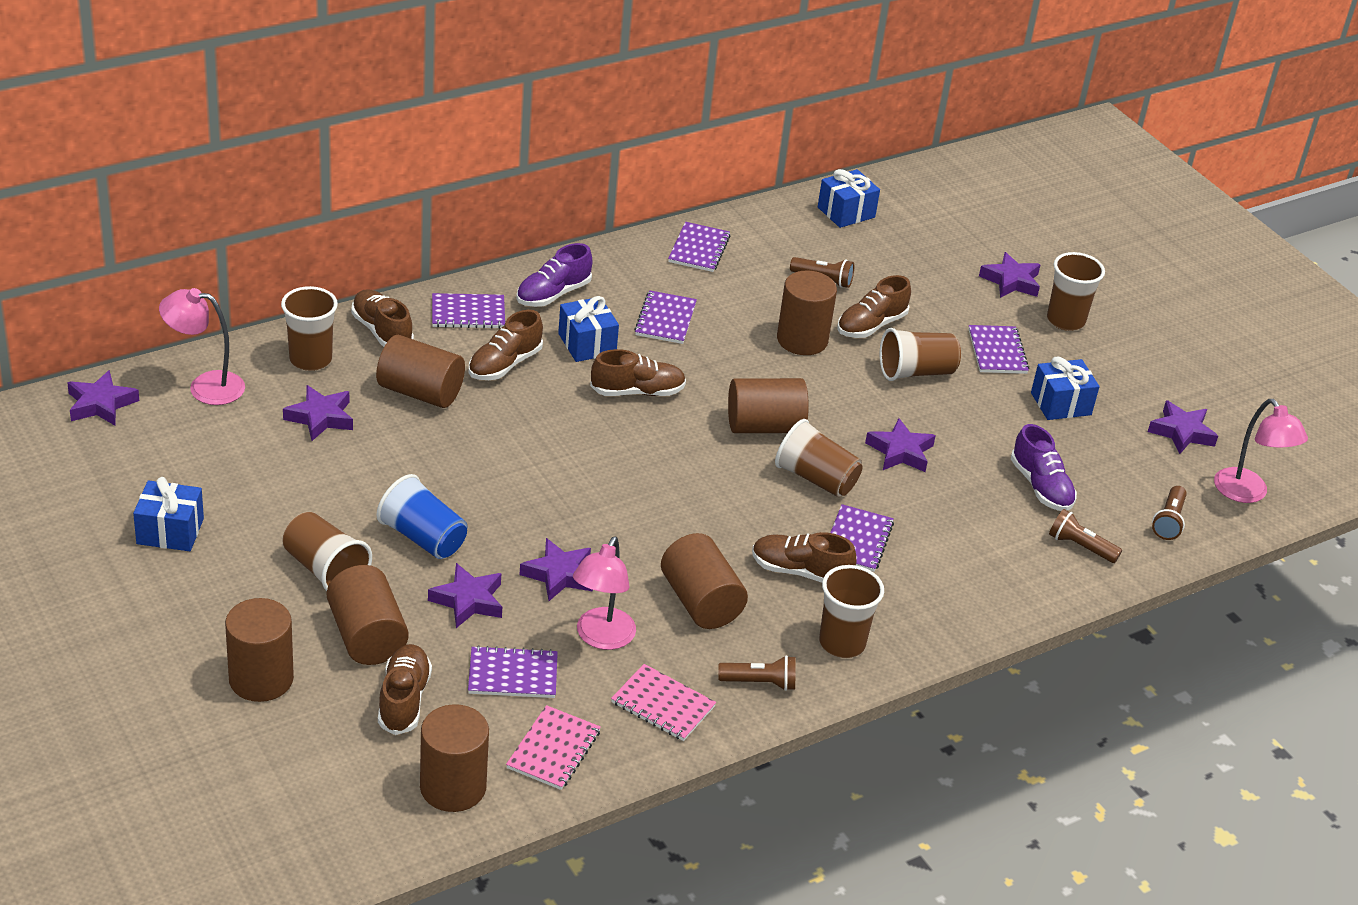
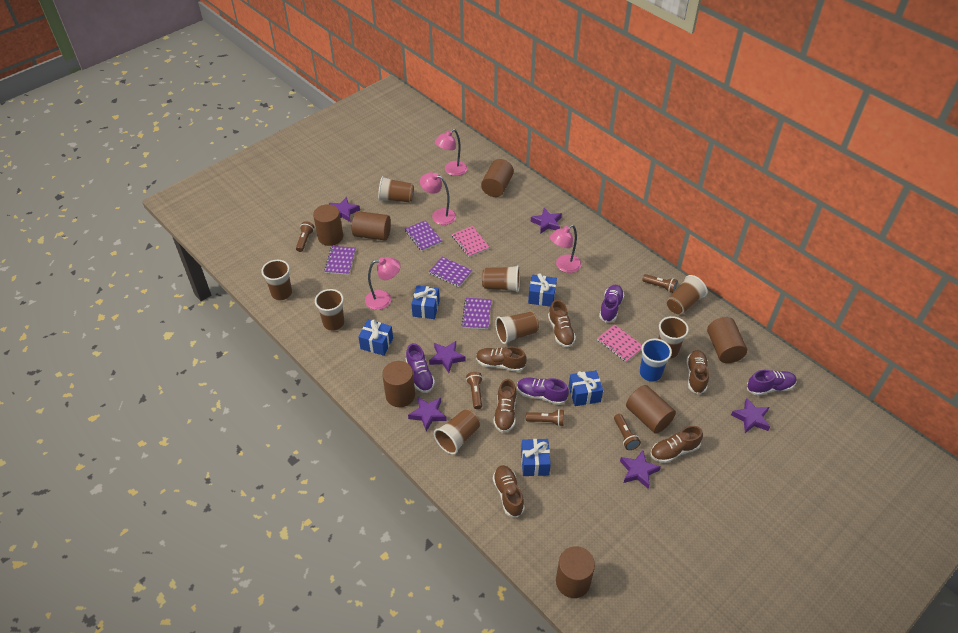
blue gift: 4 -> 5
brown cup: 6 -> 8
brown flashlight: 4 -> 5
pink lamp: 3 -> 4
purple notebook: 6 -> 4
purple shoe: 2 -> 4
purple star: 7 -> 6

